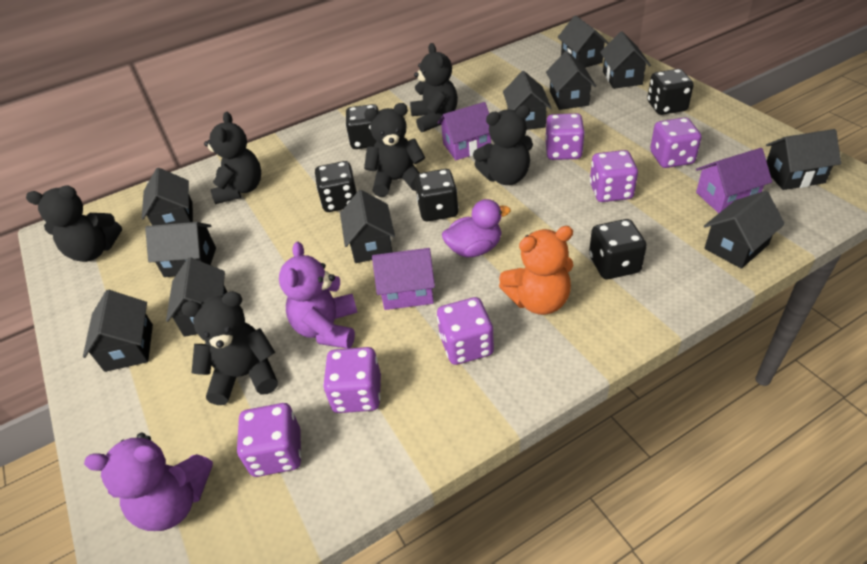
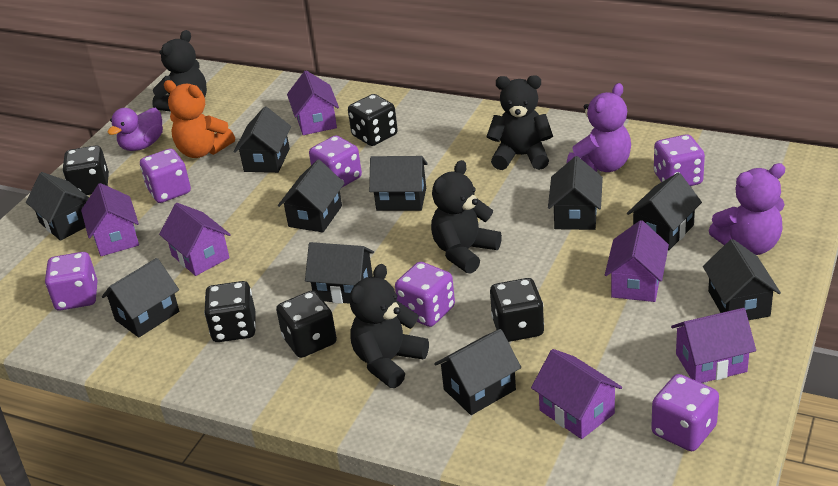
black house: 11 -> 10
black teddy bear: 6 -> 4
purple house: 3 -> 6

